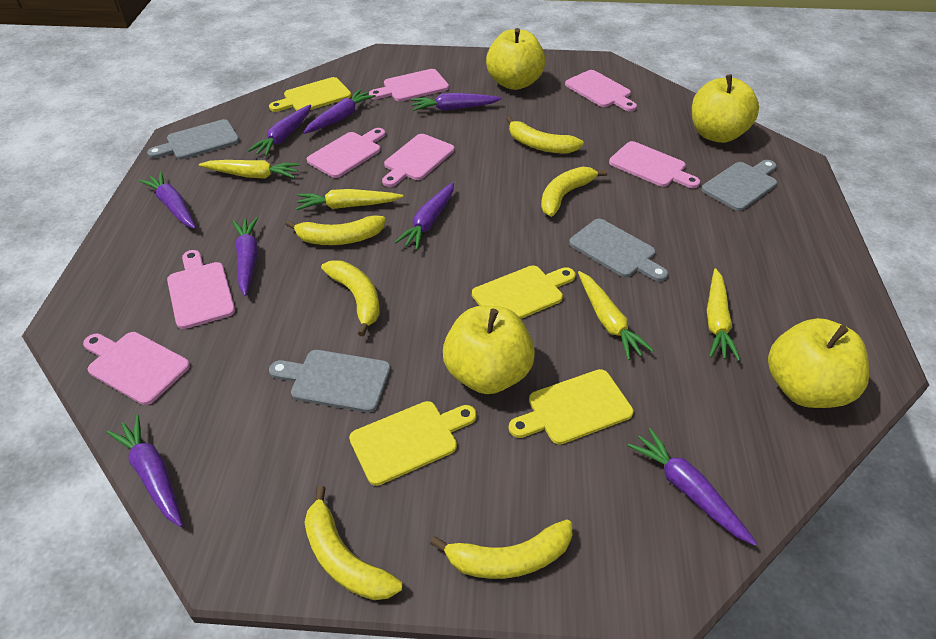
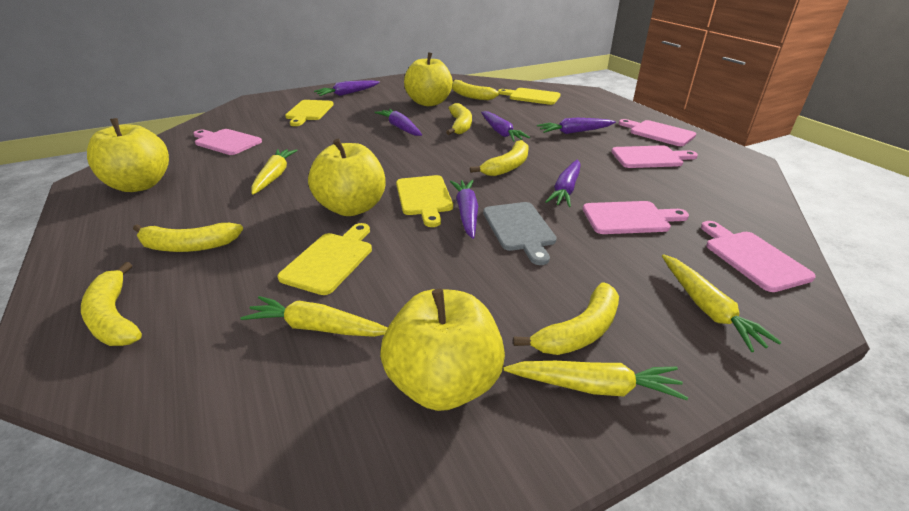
grey cutting board: 4 -> 1
pink cutting board: 7 -> 5
purple carrot: 8 -> 6

